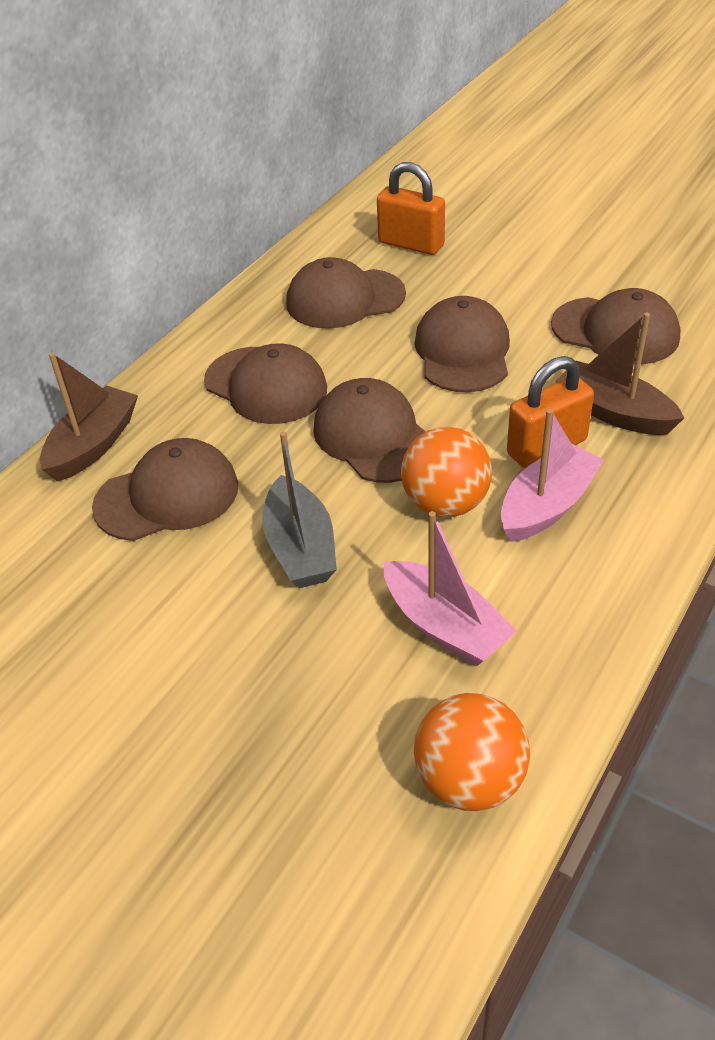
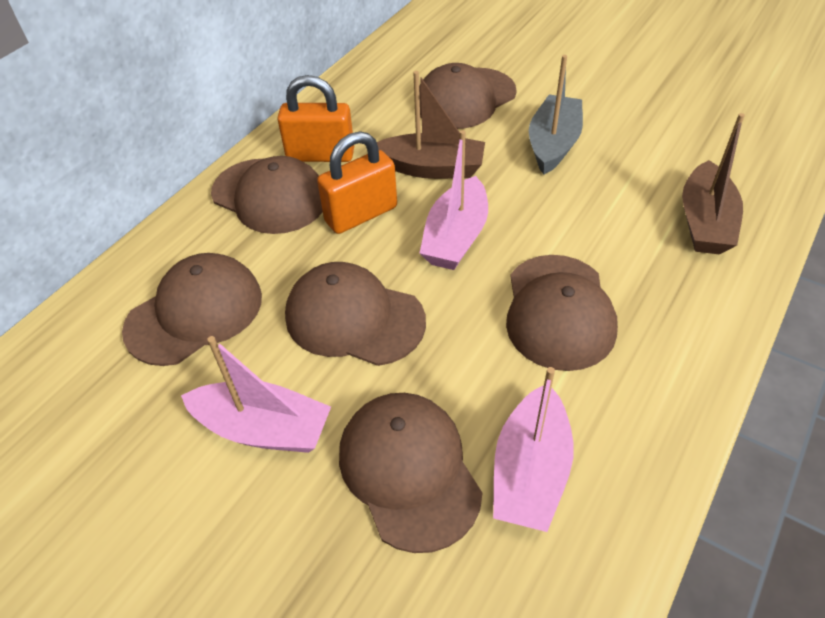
orange ball: 2 -> 0
pink boat: 2 -> 3

